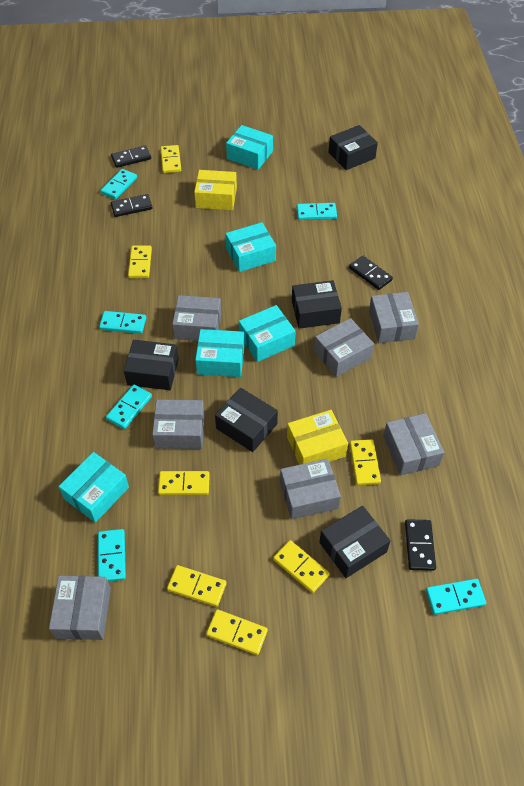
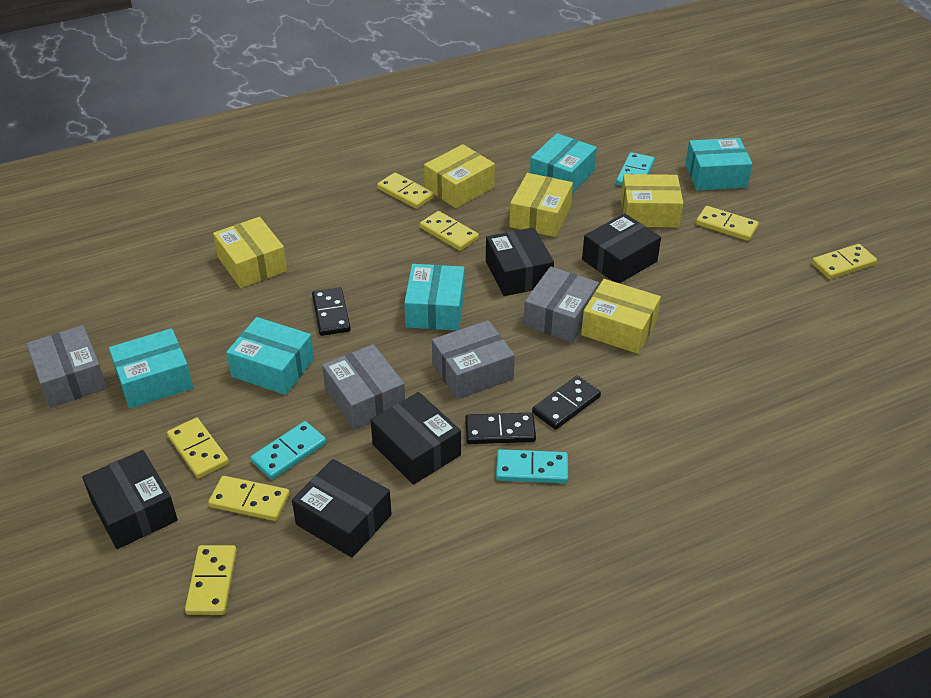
black domino: 4 -> 3
grey box: 7 -> 4
turquoise domino: 6 -> 3
yellow box: 2 -> 5

